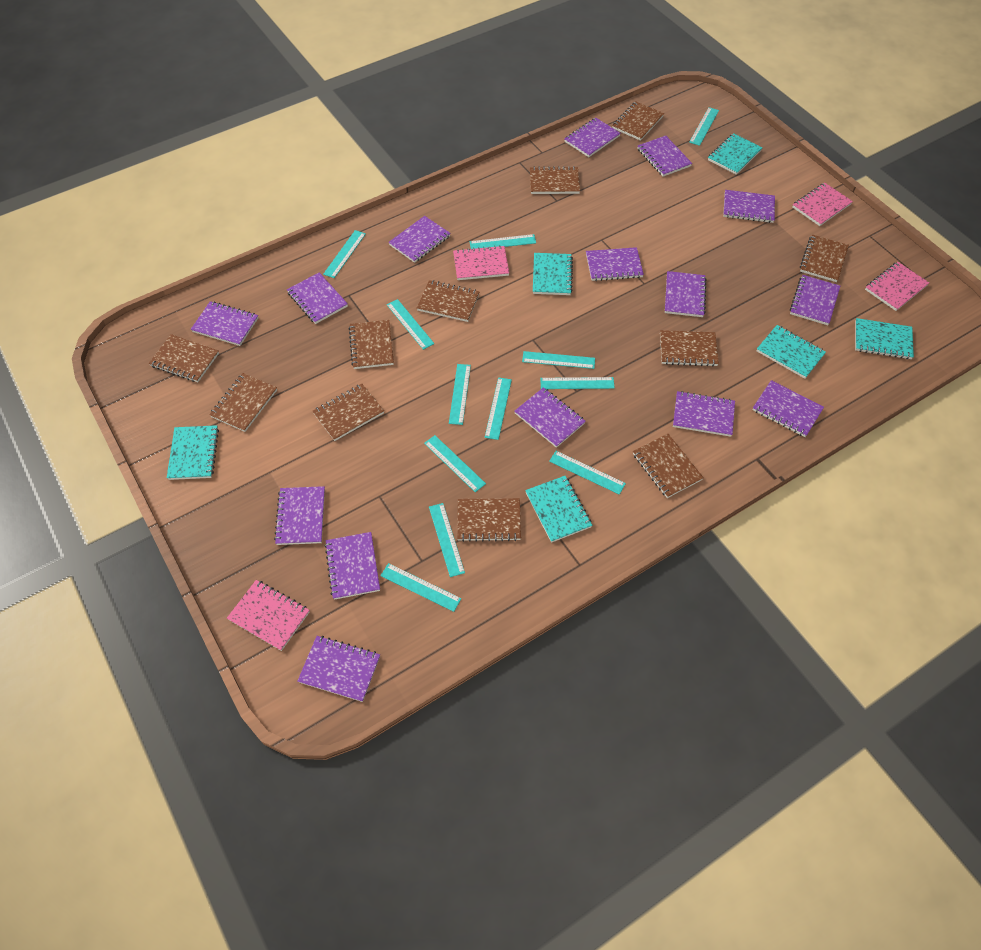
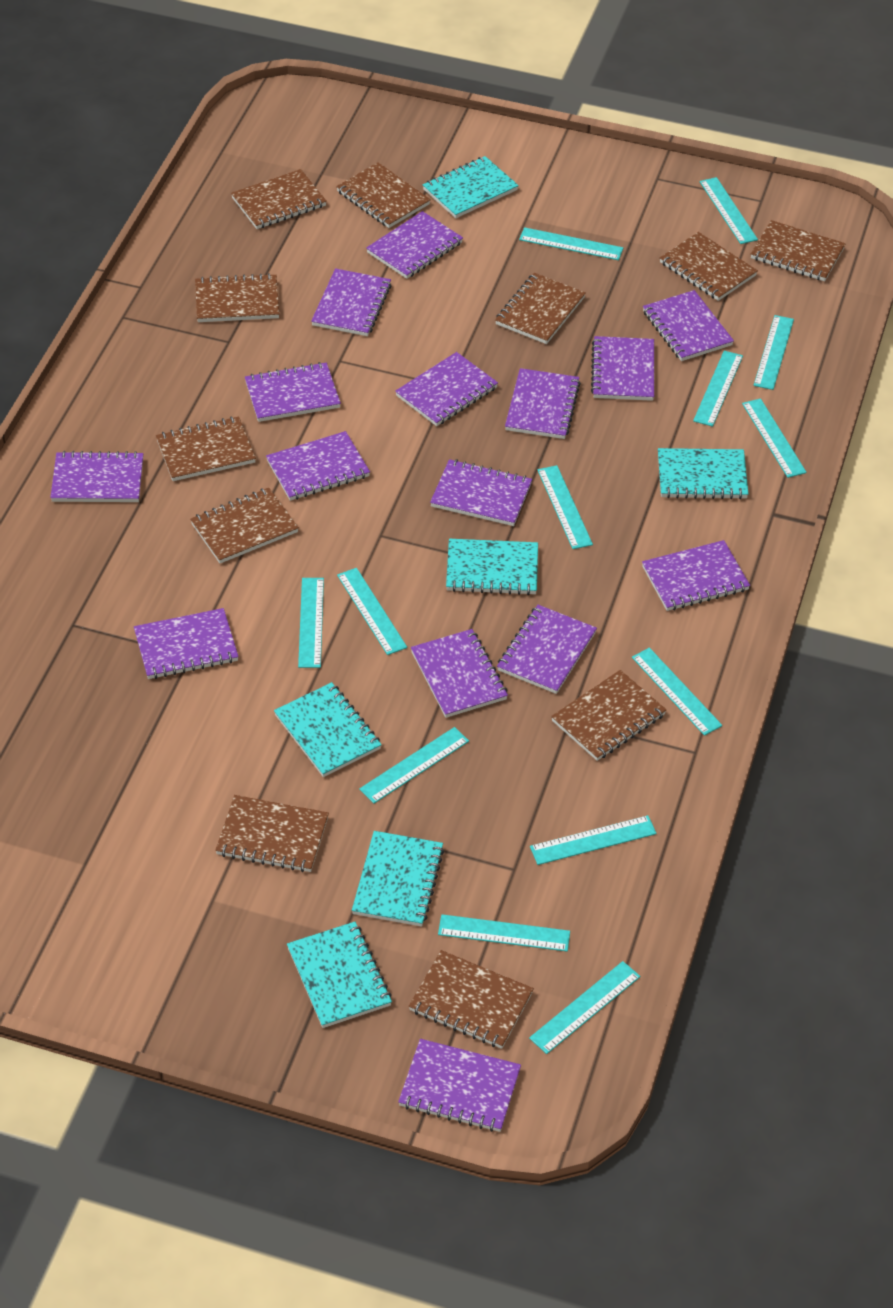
pink notebook: 4 -> 0
turquoise ruler: 12 -> 13

